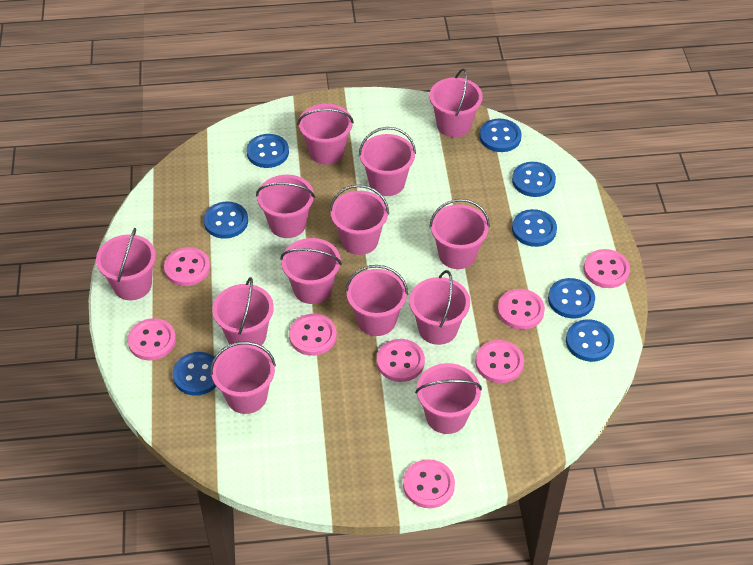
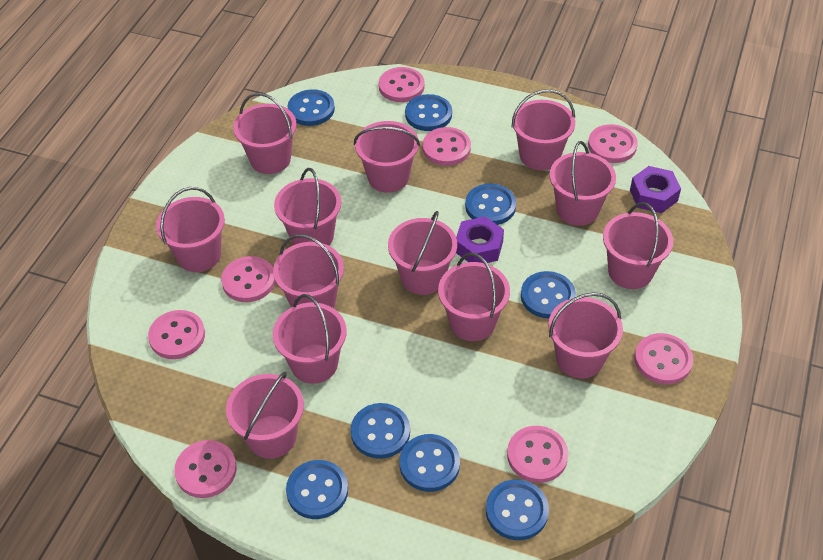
purple nut: 0 -> 2

